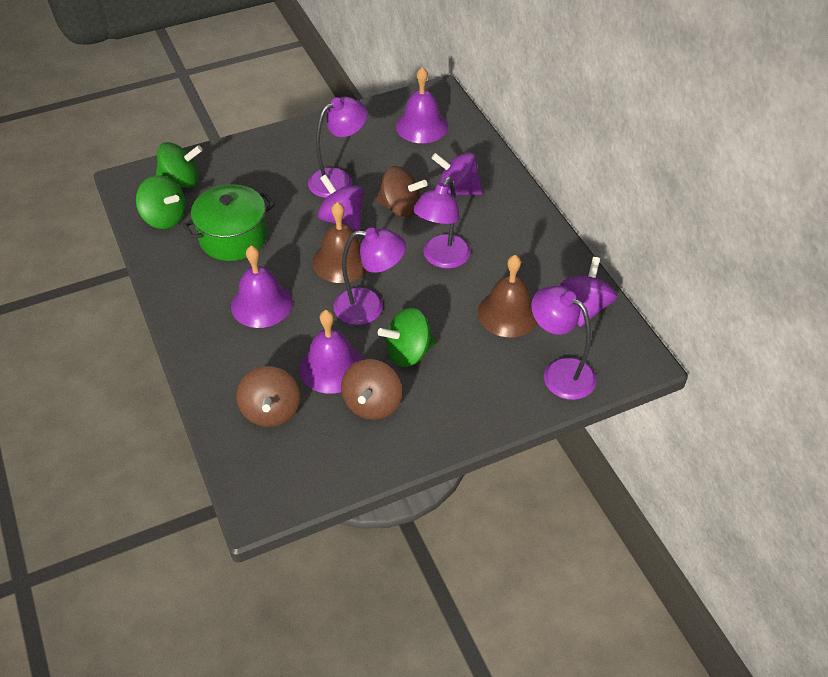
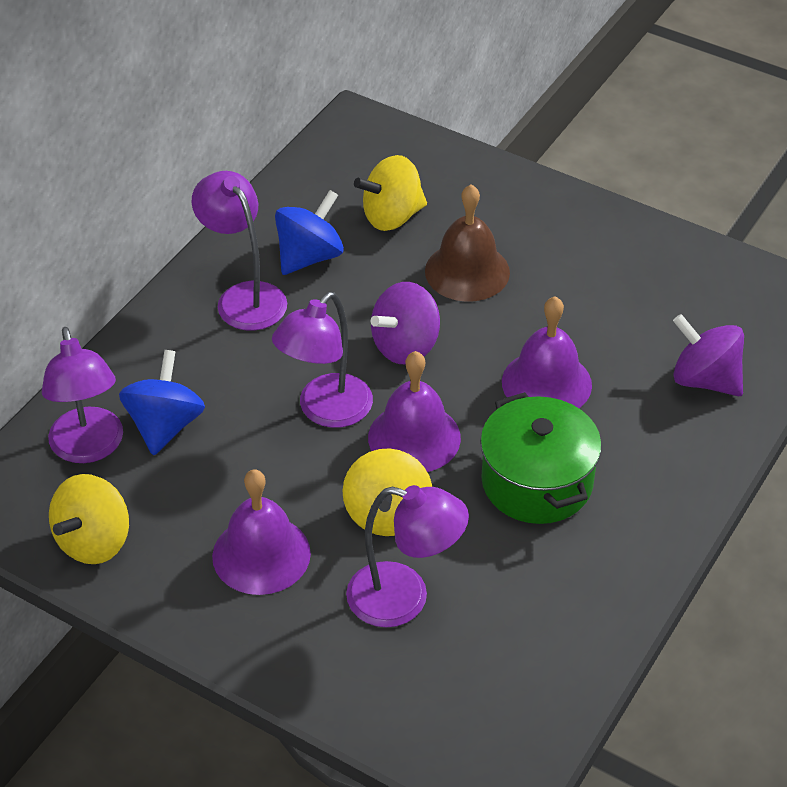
blue spinning top: 0 -> 2
brown bell: 2 -> 1
brown spinning top: 3 -> 0
green spinning top: 3 -> 0
purple spinning top: 3 -> 2
yellow spinning top: 0 -> 3

